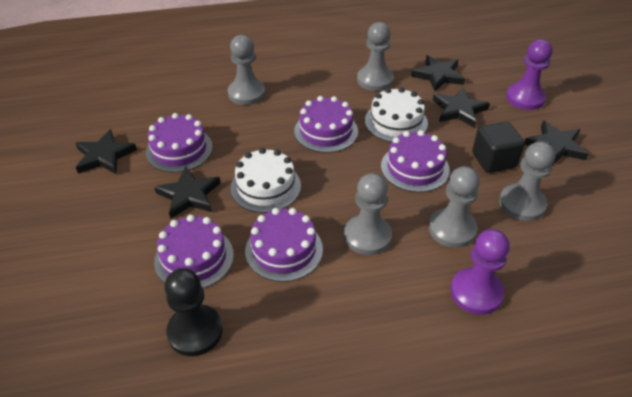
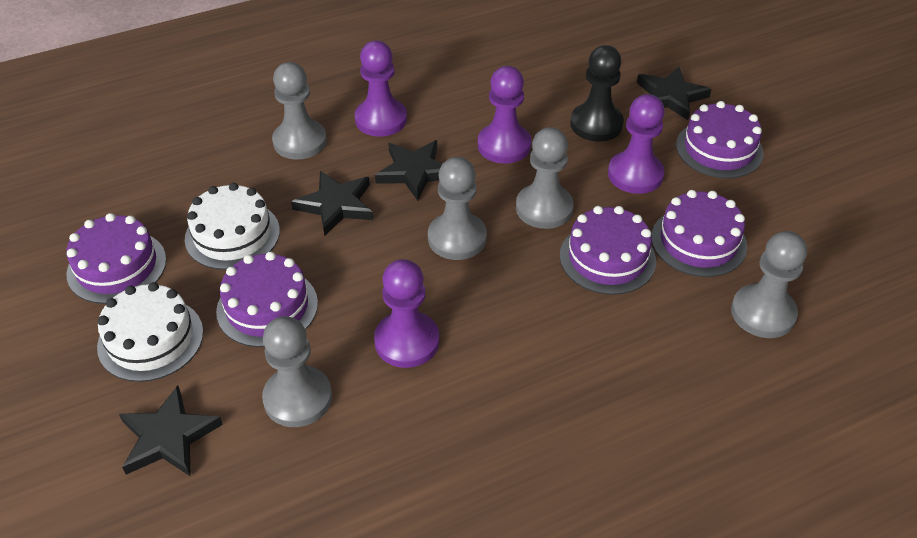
black cube: 1 -> 0
black star: 5 -> 4
purple pawn: 2 -> 4

